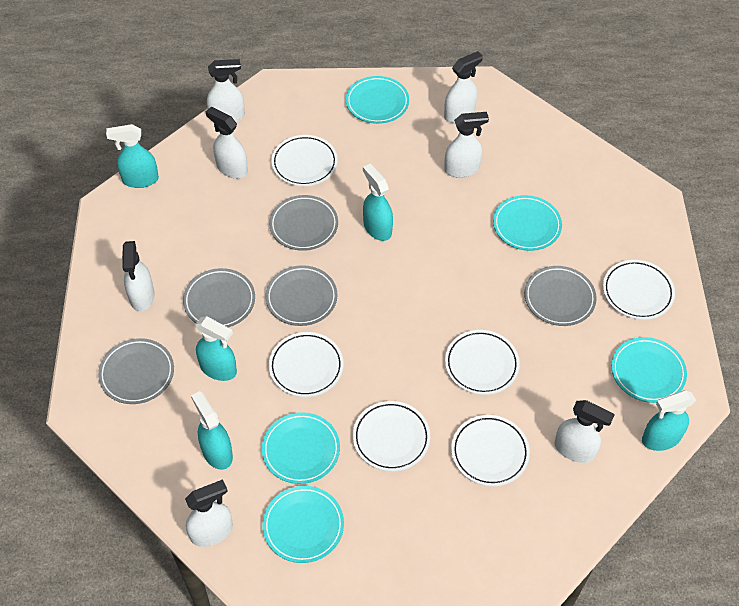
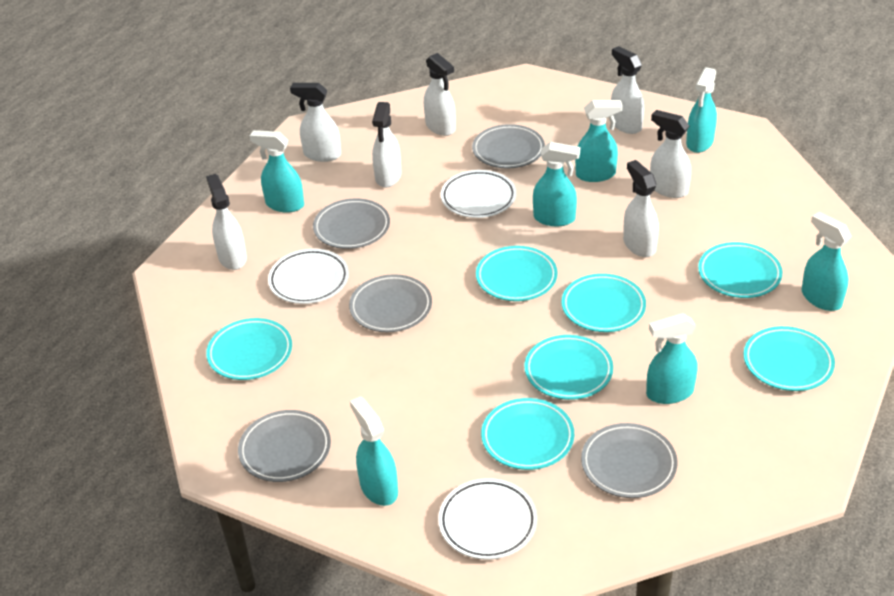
turquoise plate: 5 -> 7
turquoise spray bottle: 5 -> 7
white plate: 6 -> 3

